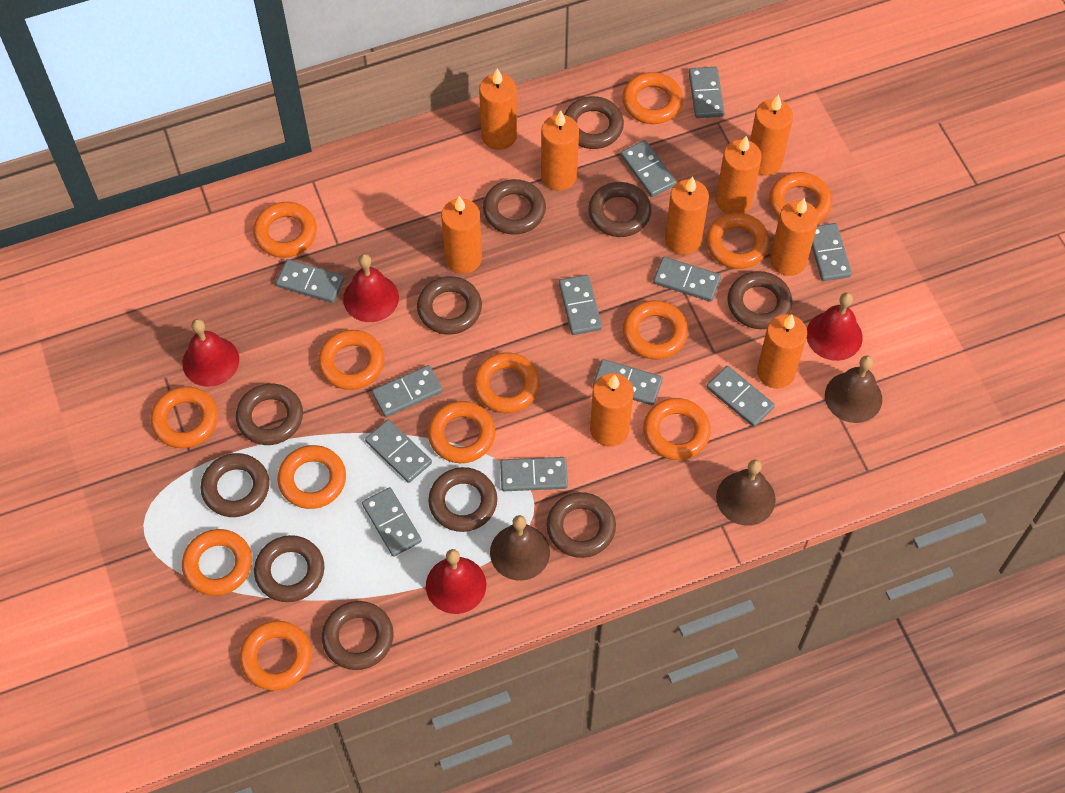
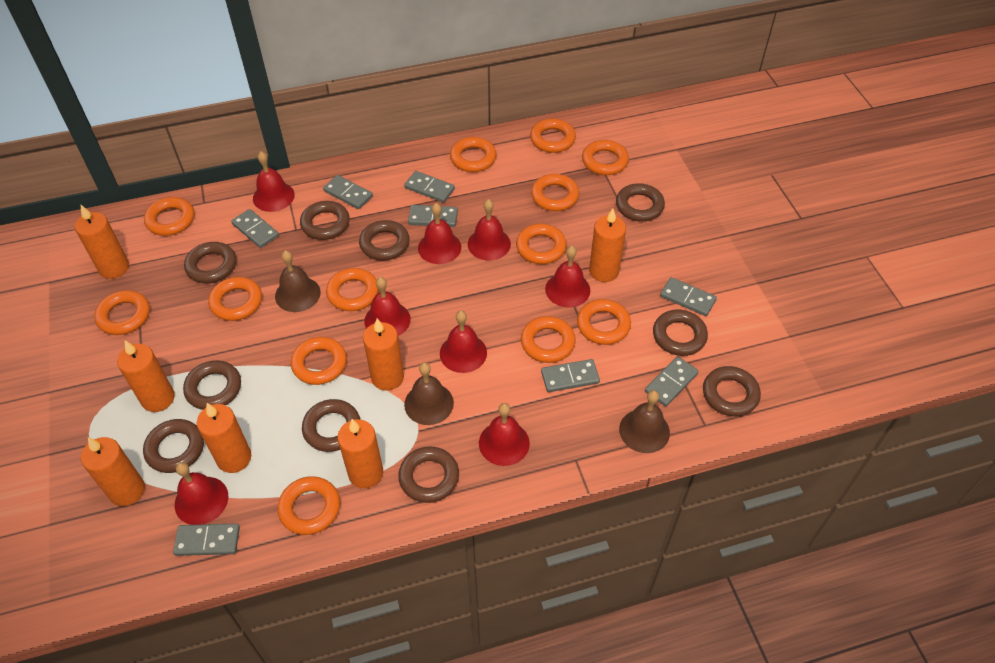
brown ring: 11 -> 10
grey domino: 12 -> 8
orange candle: 9 -> 7
red bell: 4 -> 8

